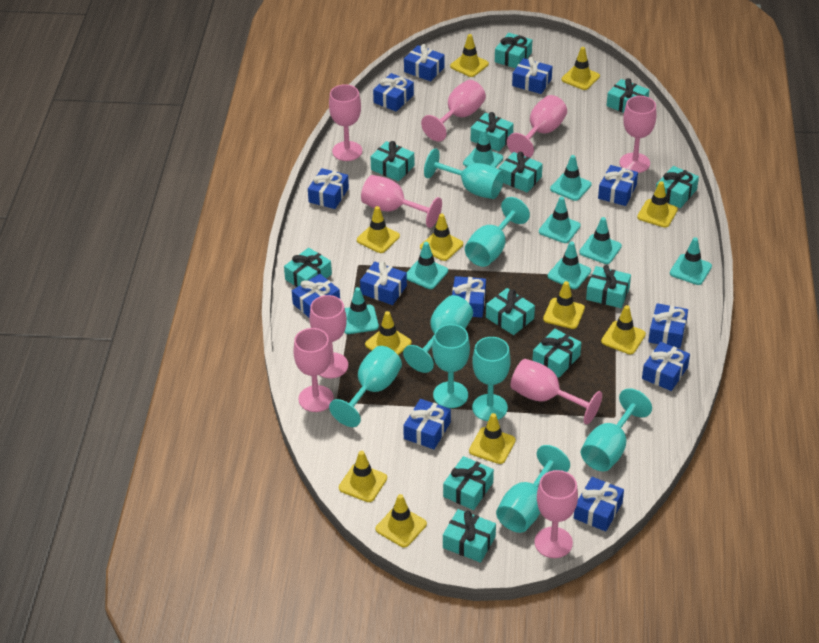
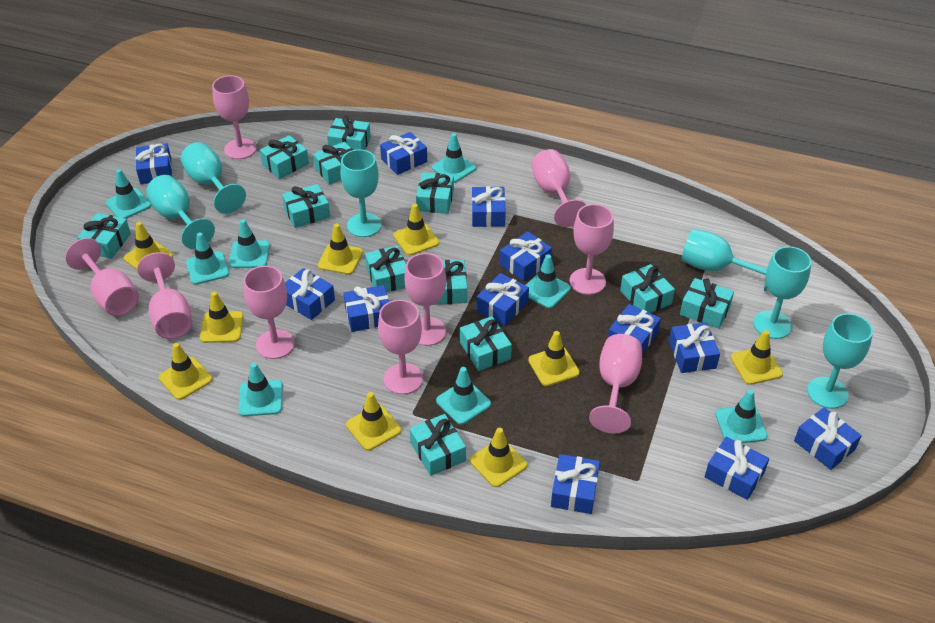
turquoise goblet: 8 -> 6
yellow traffic cone: 11 -> 9

